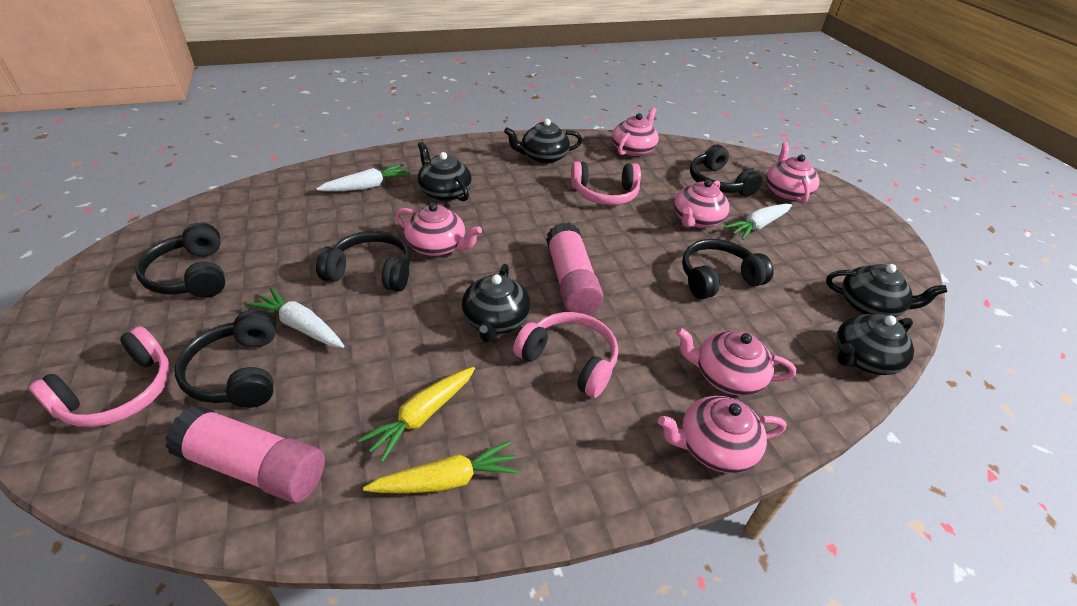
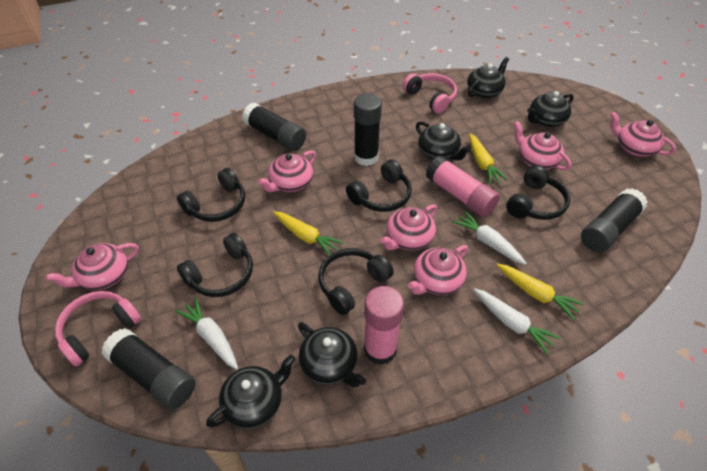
black glue stick: 0 -> 4
pink headphones: 3 -> 2
yellow carrot: 2 -> 3

